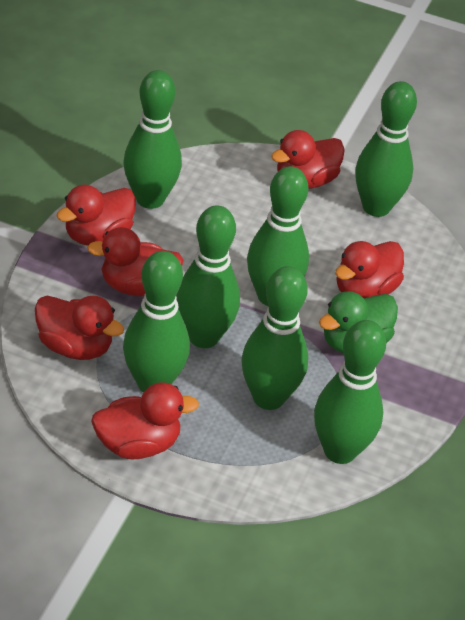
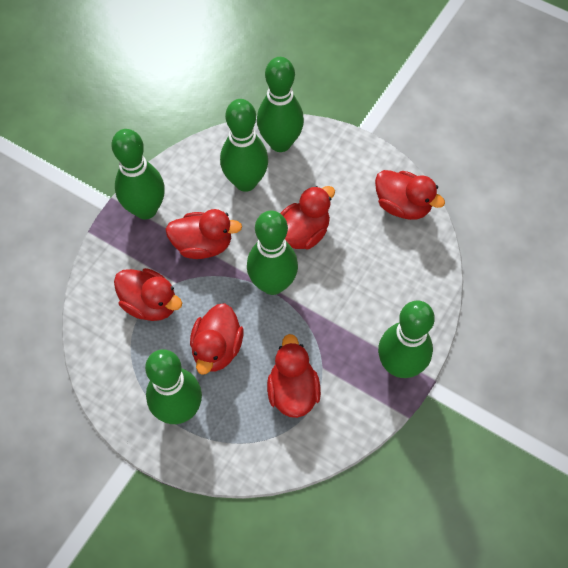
green bowling pin: 7 -> 6
green duck: 1 -> 0

